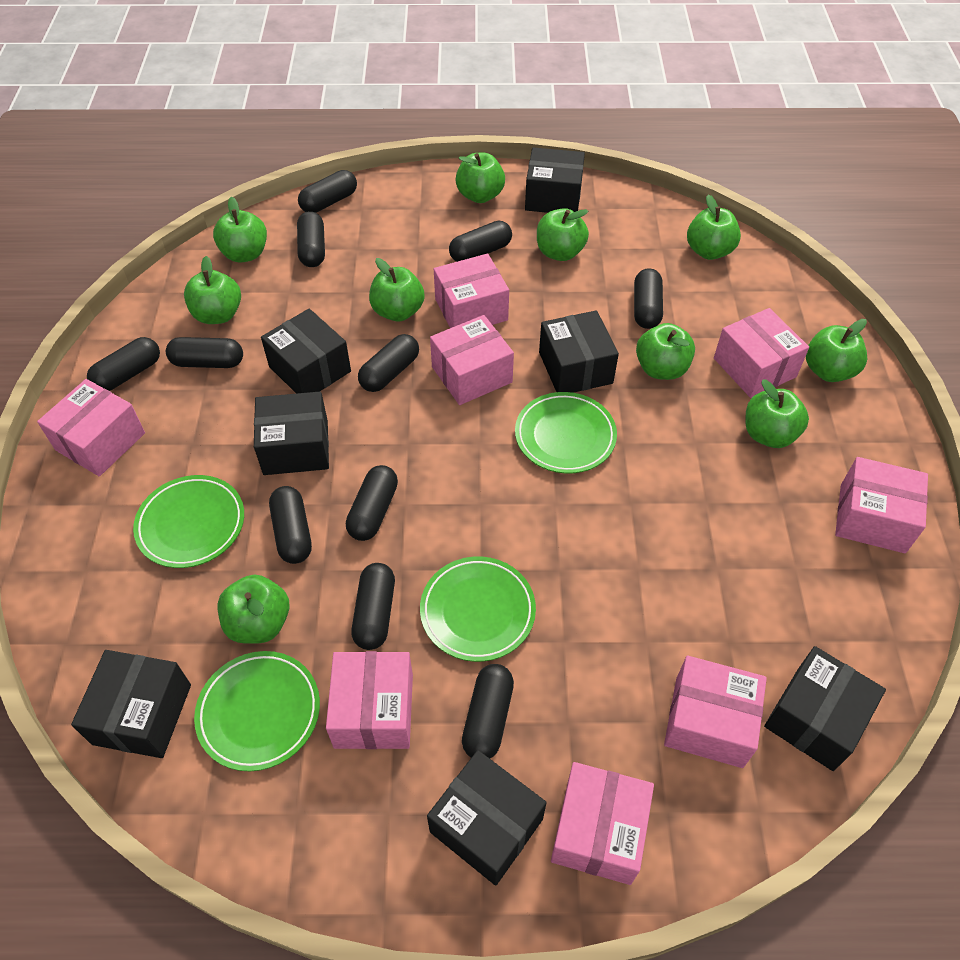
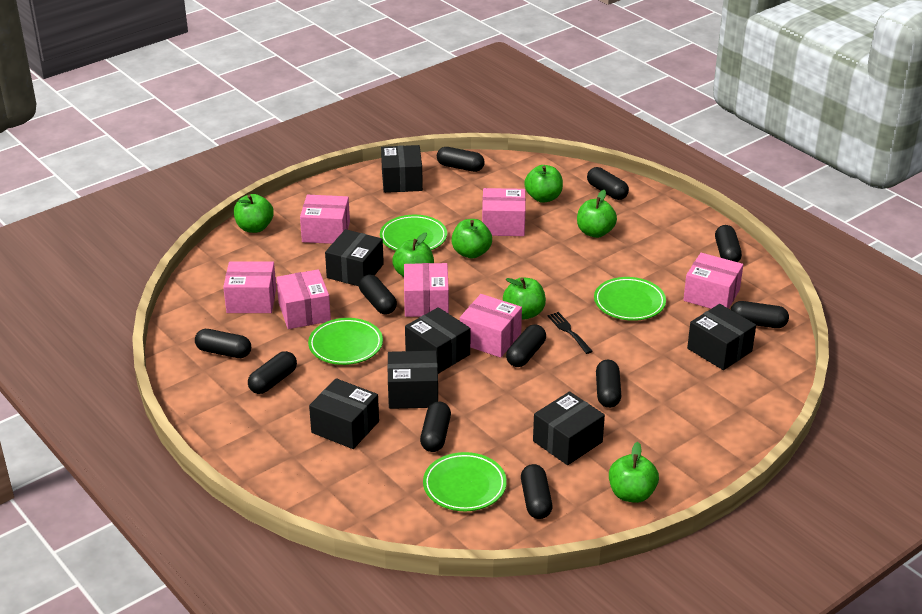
black fork: 0 -> 1
green apple: 10 -> 7
pink box: 8 -> 7

